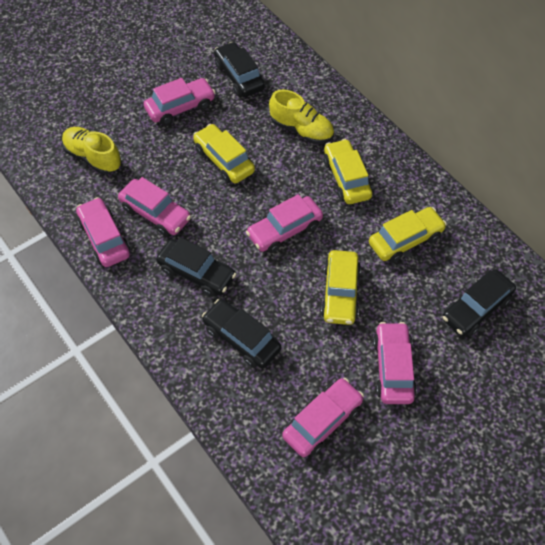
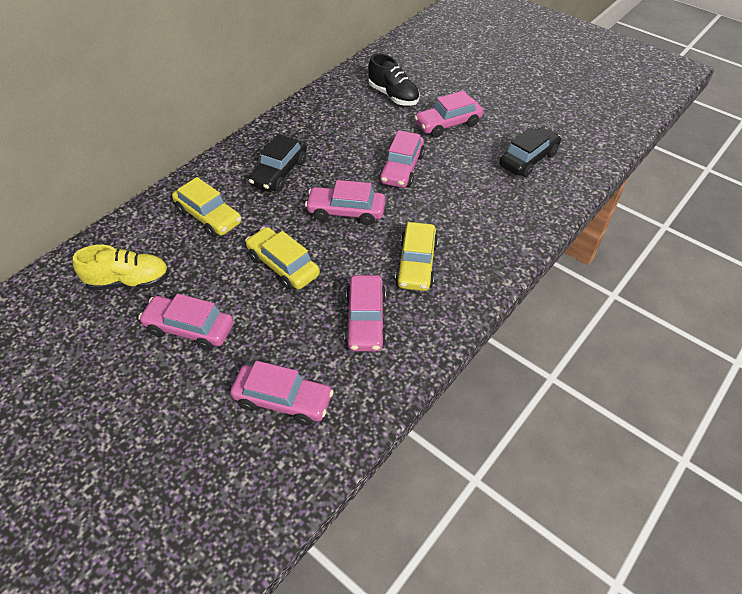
black car: 4 -> 2
black shoe: 0 -> 1
yellow car: 4 -> 3
yellow shoe: 2 -> 1

